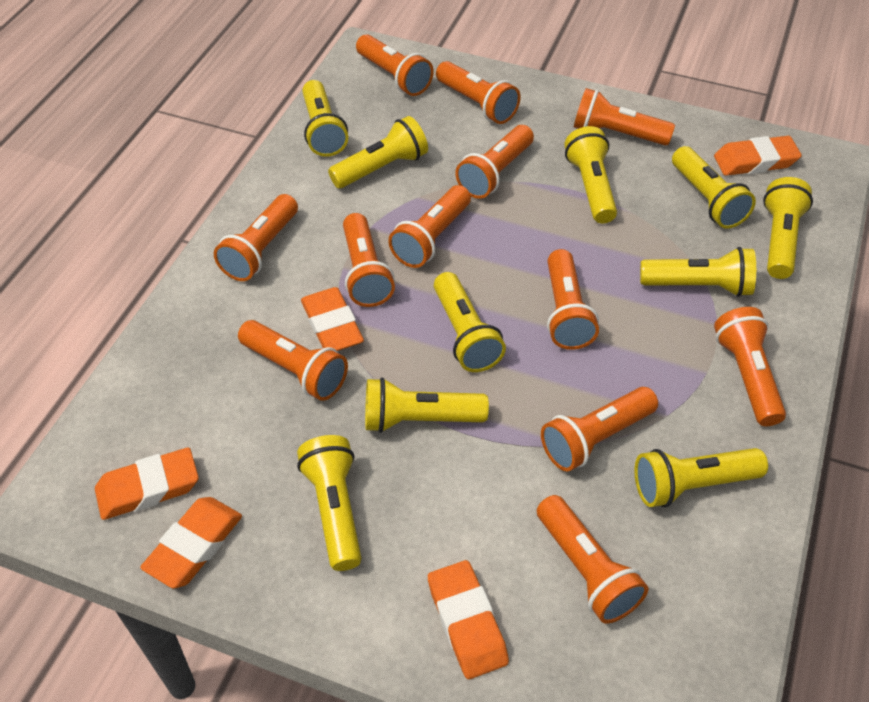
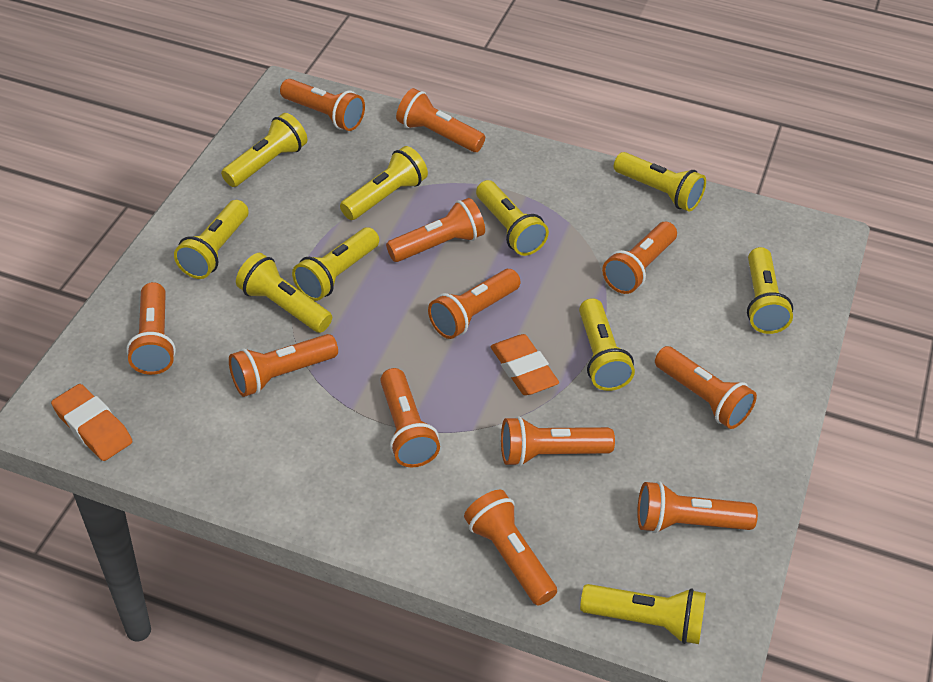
orange eraser: 5 -> 2

